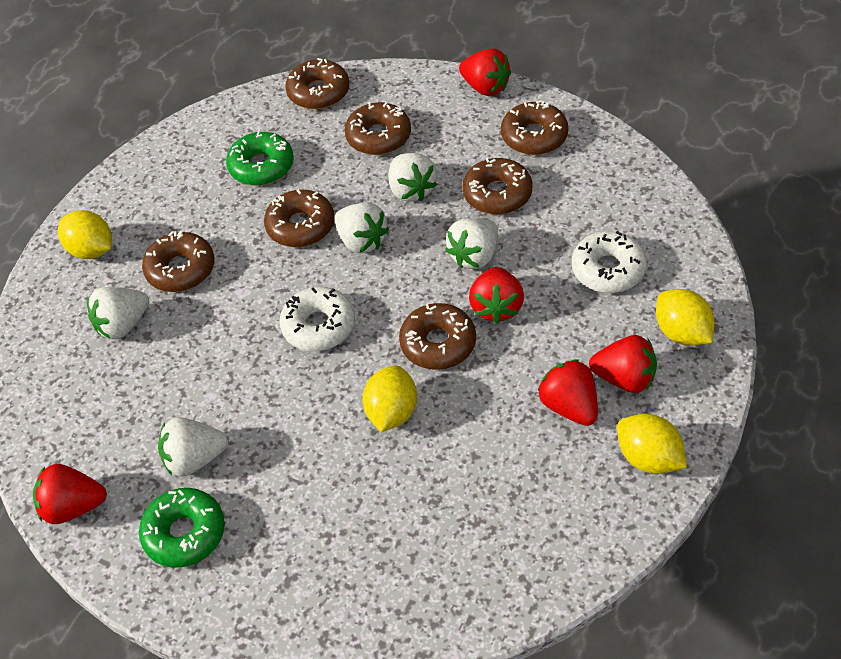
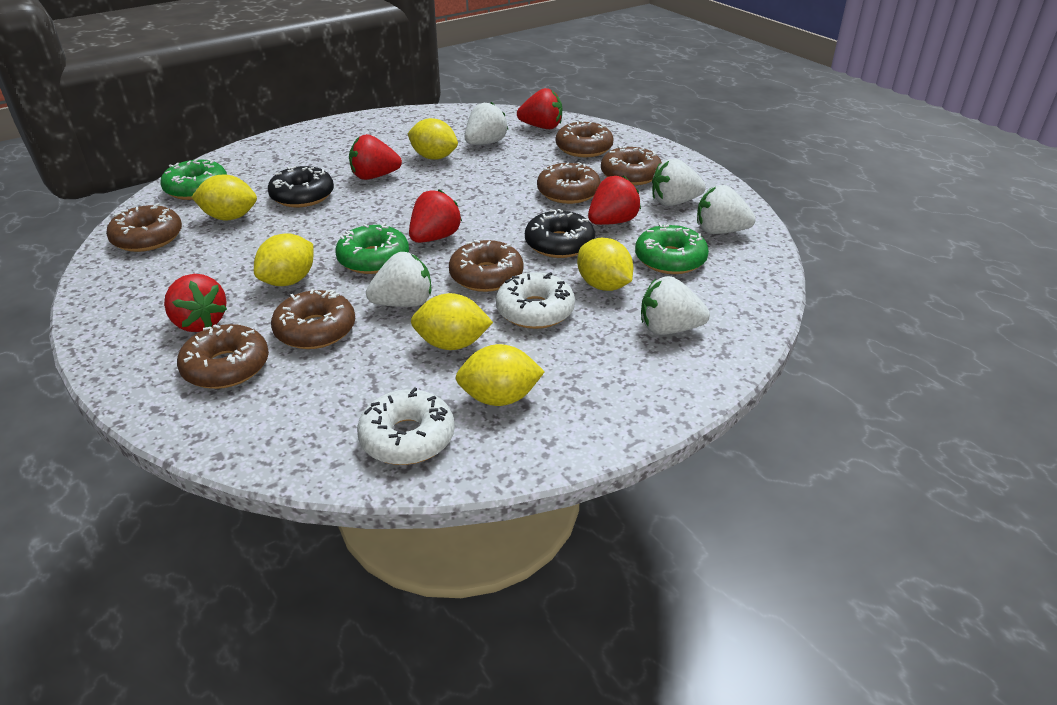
black donut: 0 -> 2
green donut: 2 -> 3
yellow lemon: 4 -> 6

